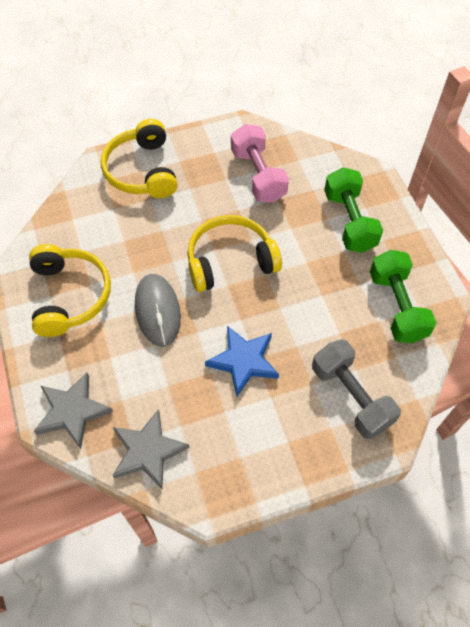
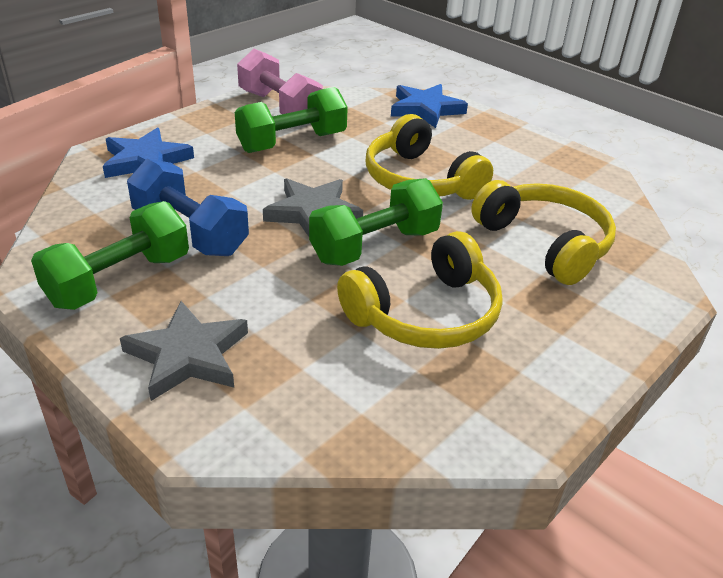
blue dumbbell: 0 -> 1
blue star: 1 -> 2
green dumbbell: 2 -> 3
grey dumbbell: 1 -> 0
grey mouse: 1 -> 0

